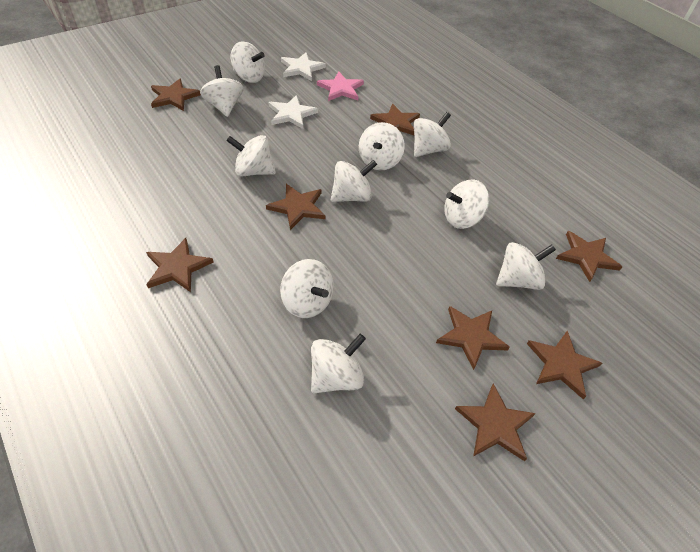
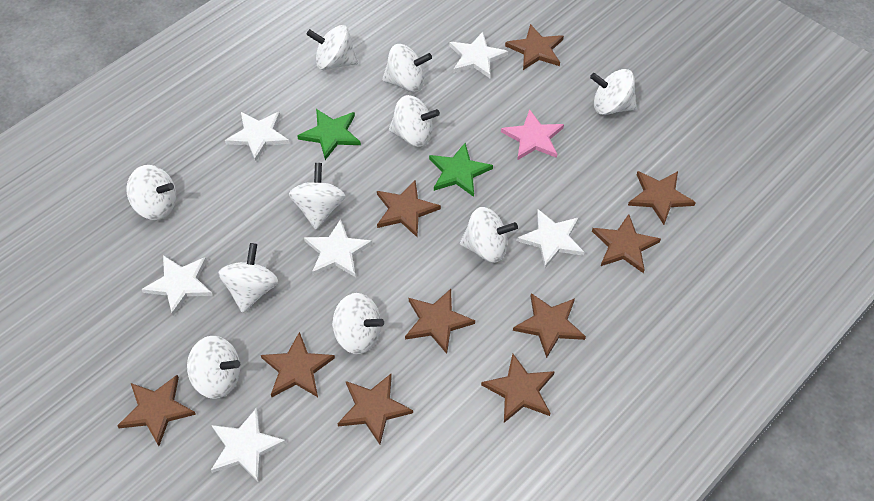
brown star: 8 -> 10
green star: 0 -> 2
white star: 2 -> 6

